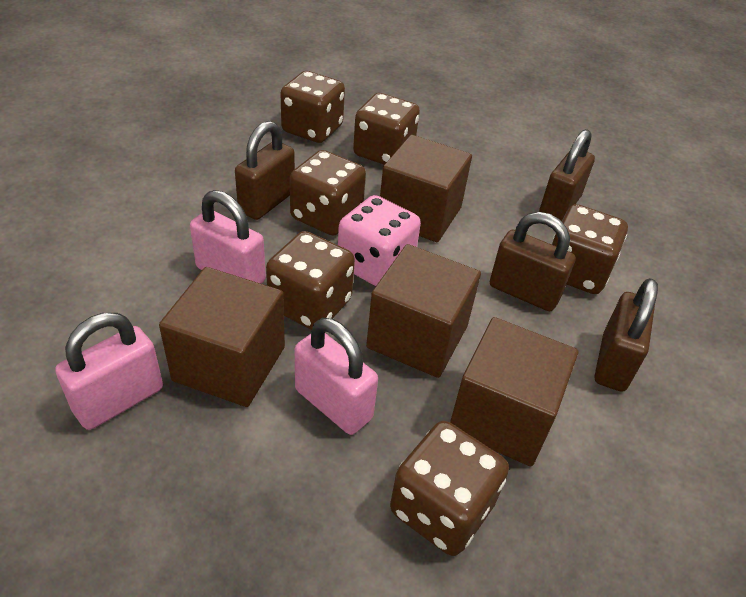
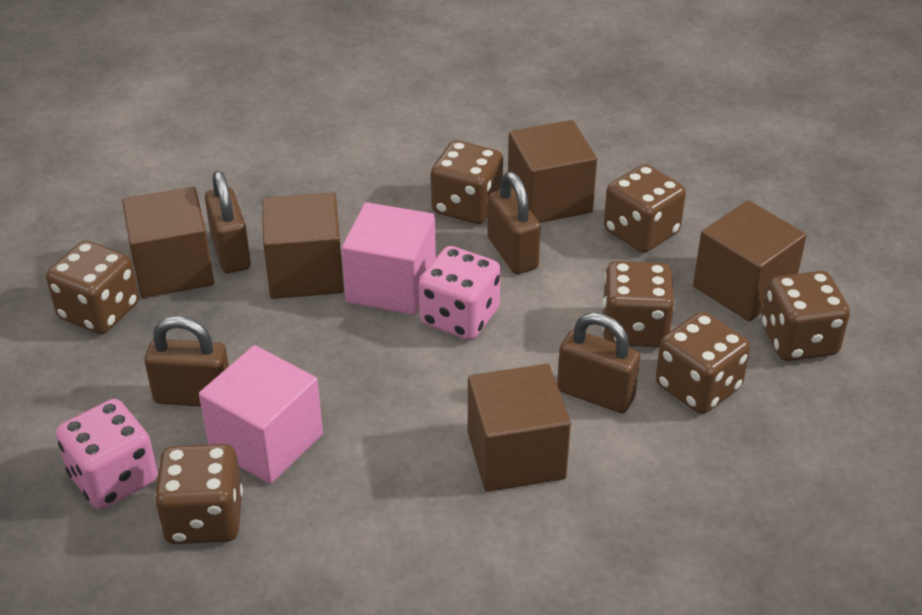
brown cube: 4 -> 5
brown dice: 6 -> 7
pink cube: 0 -> 2
pink dice: 1 -> 2
pink padlock: 3 -> 0

